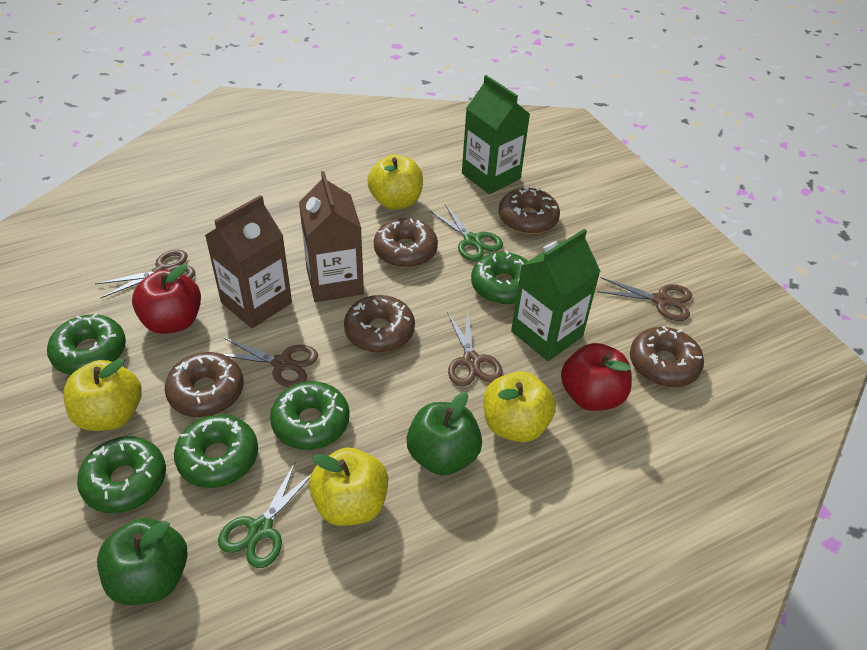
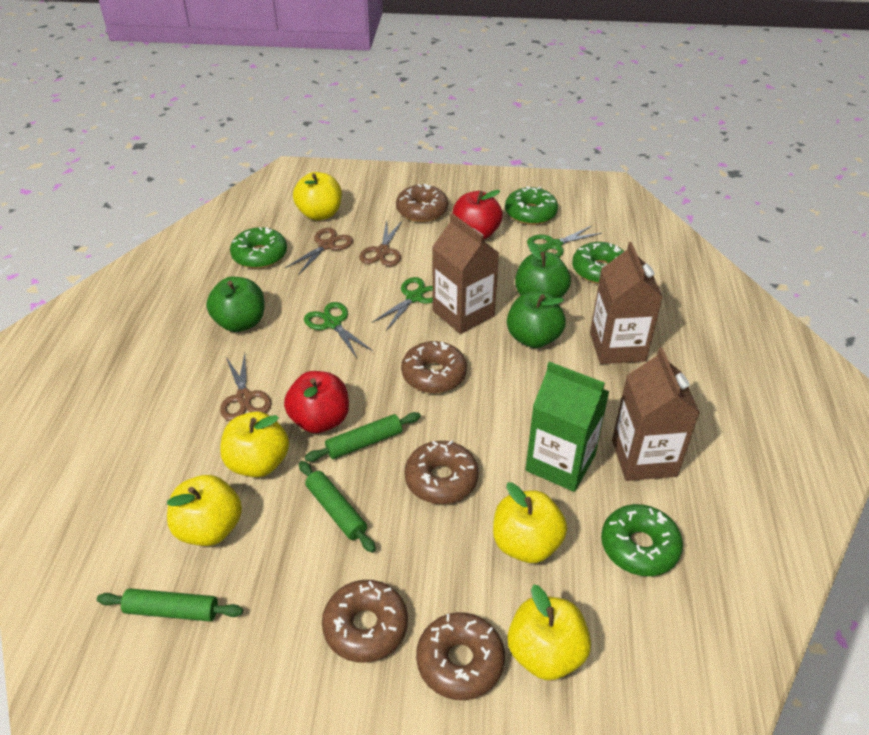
brown carton: 2 -> 3
brown scissors: 4 -> 3
green apple: 2 -> 3
green carton: 2 -> 1
green donut: 5 -> 4
green rolling pin: 0 -> 3
green scissors: 2 -> 3
yellow apple: 4 -> 5

